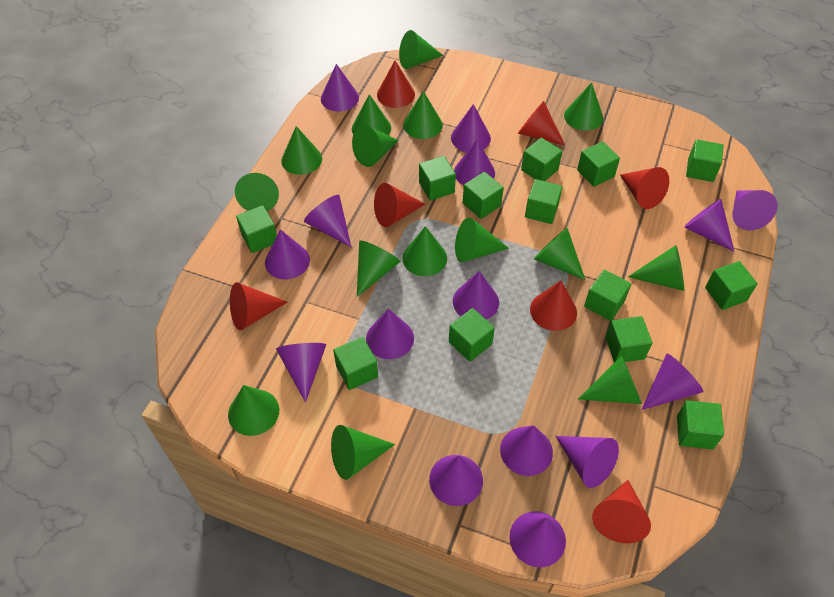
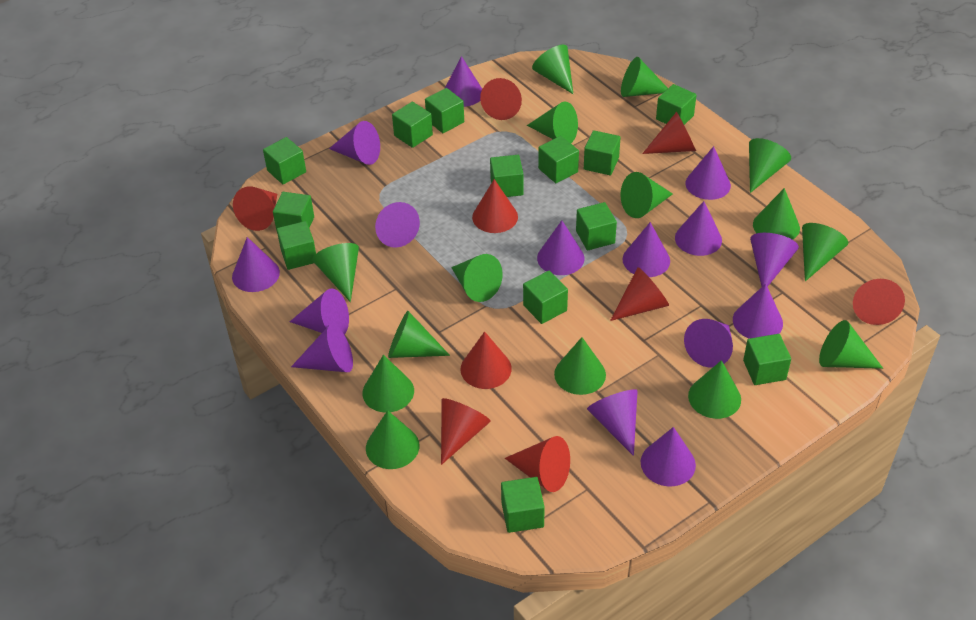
red cone: 7 -> 9

